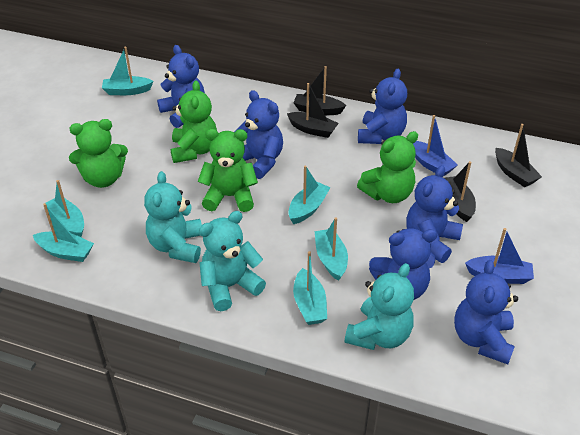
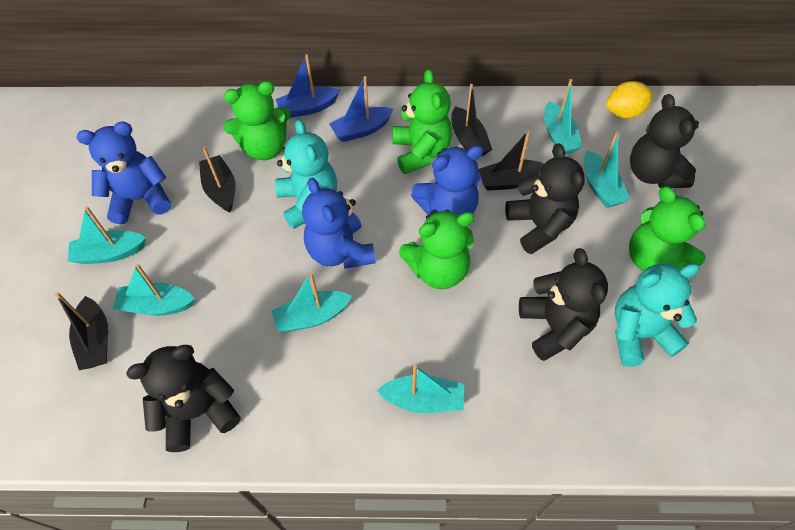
black teddy bear: 0 -> 4
blue teddy bear: 6 -> 3
turquoise teddy bear: 3 -> 2
yellow lemon: 0 -> 1

